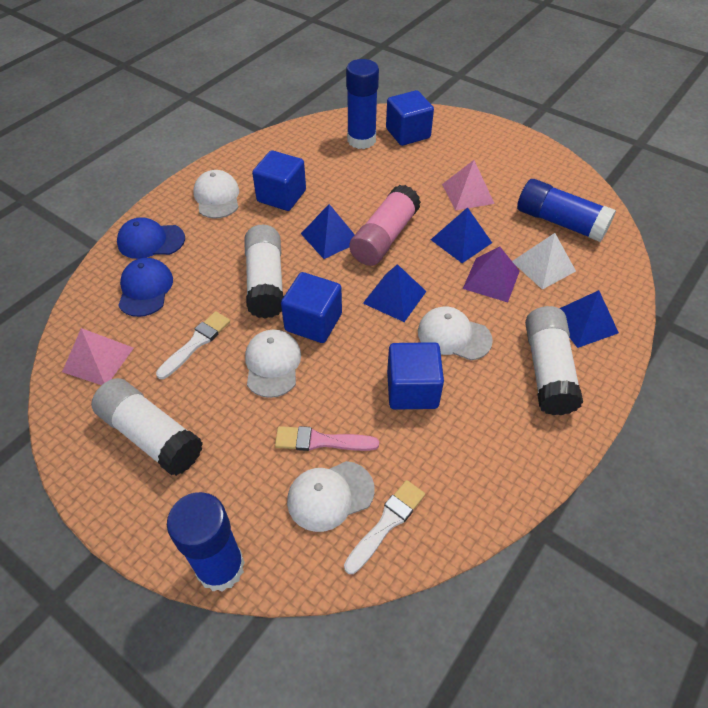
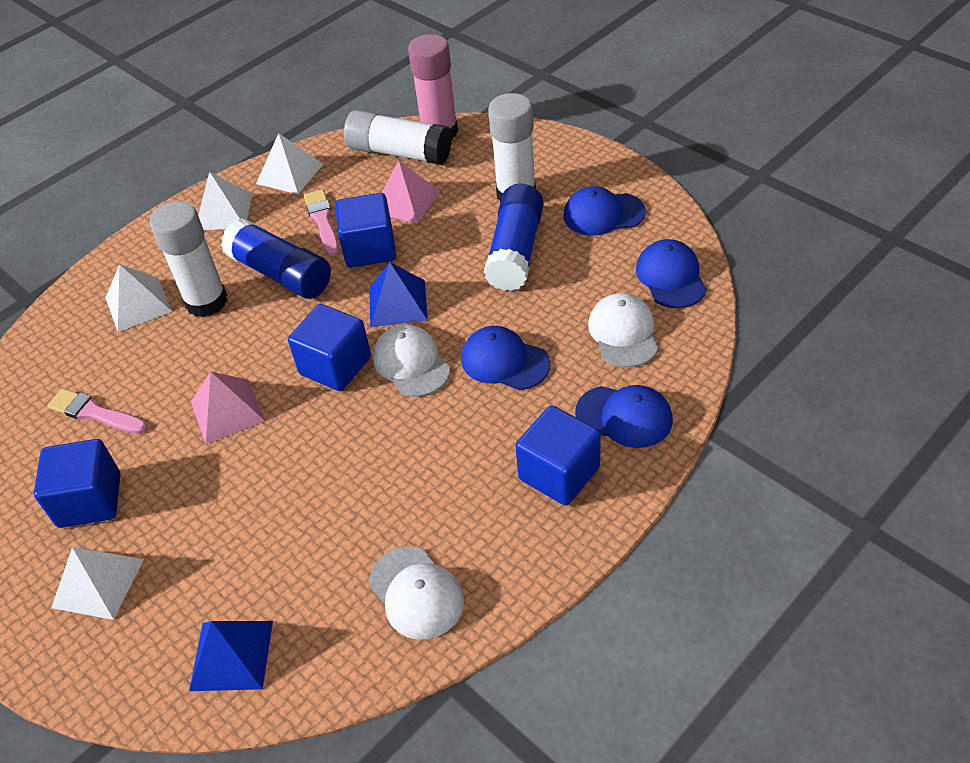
blue cap: 2 -> 4
blue glue stick: 3 -> 2
blue pyramid: 4 -> 2
pink brush: 1 -> 2
purple pyramid: 1 -> 0
white brush: 2 -> 0
white cap: 4 -> 3
white pyramid: 1 -> 4

